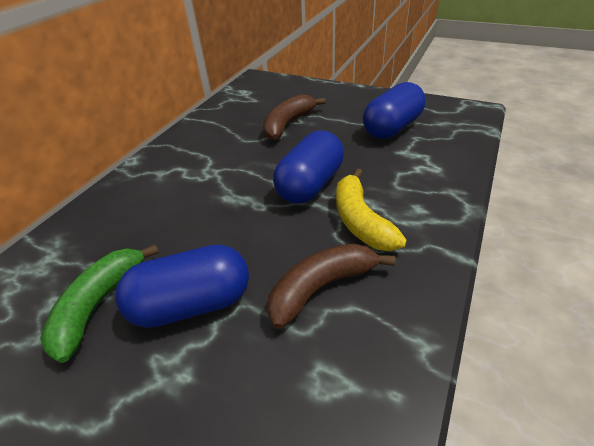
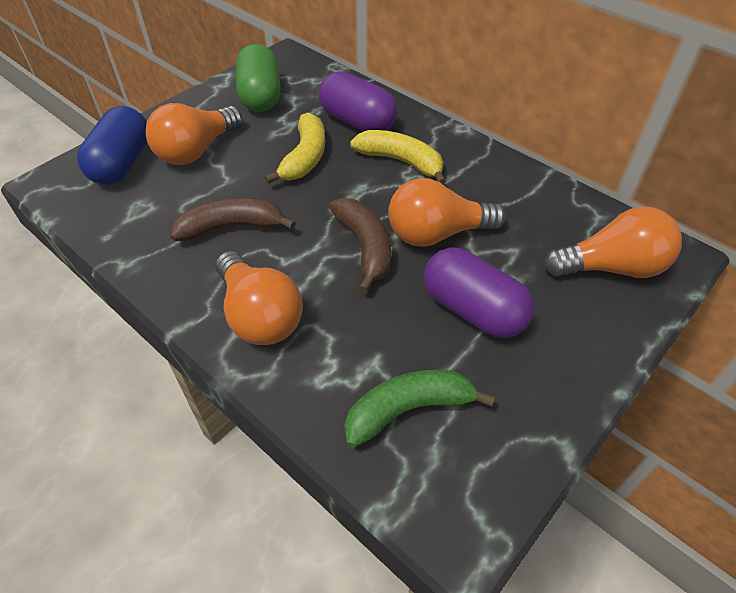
blue capsule: 3 -> 1
green capsule: 0 -> 1
orange light bulb: 0 -> 4
purple capsule: 0 -> 2
yellow banana: 1 -> 2

